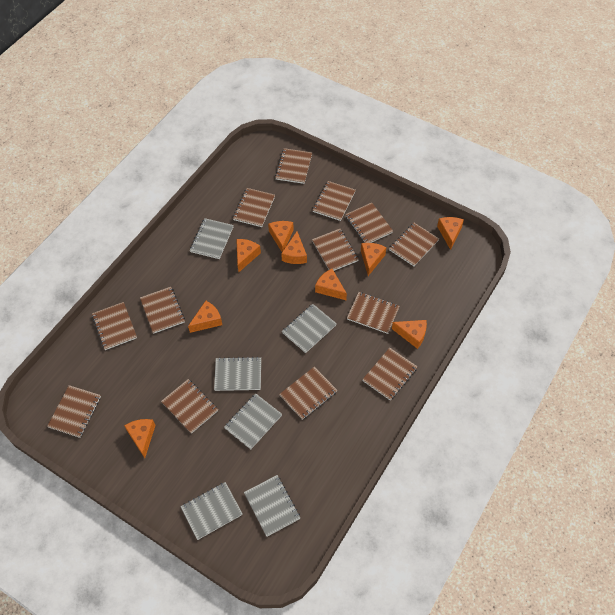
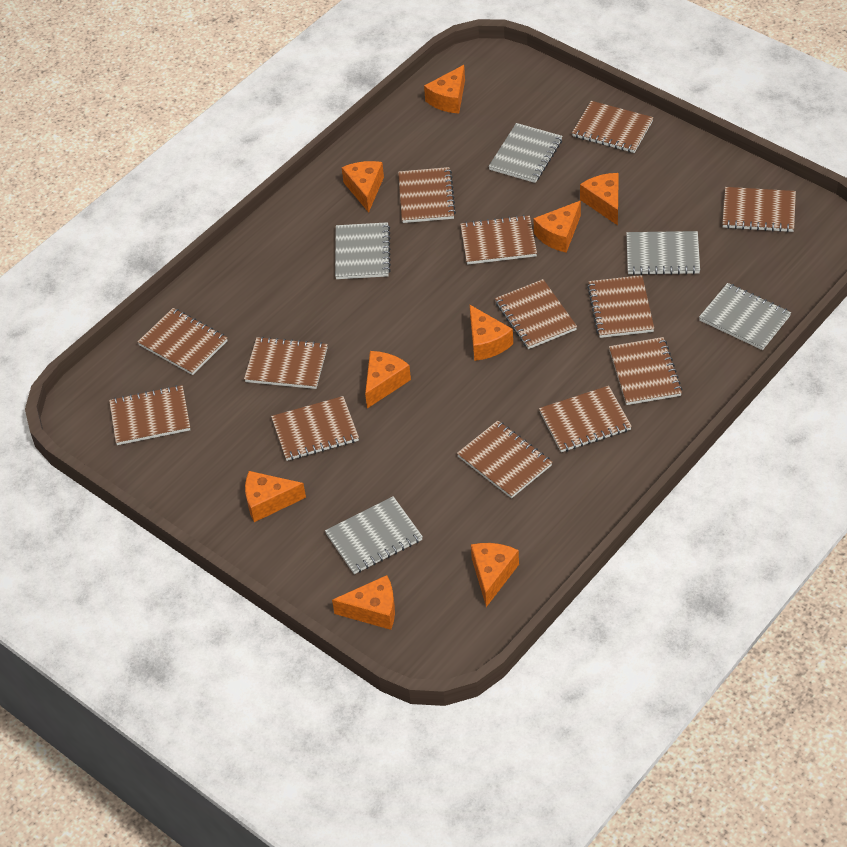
grey notebook: 6 -> 5

